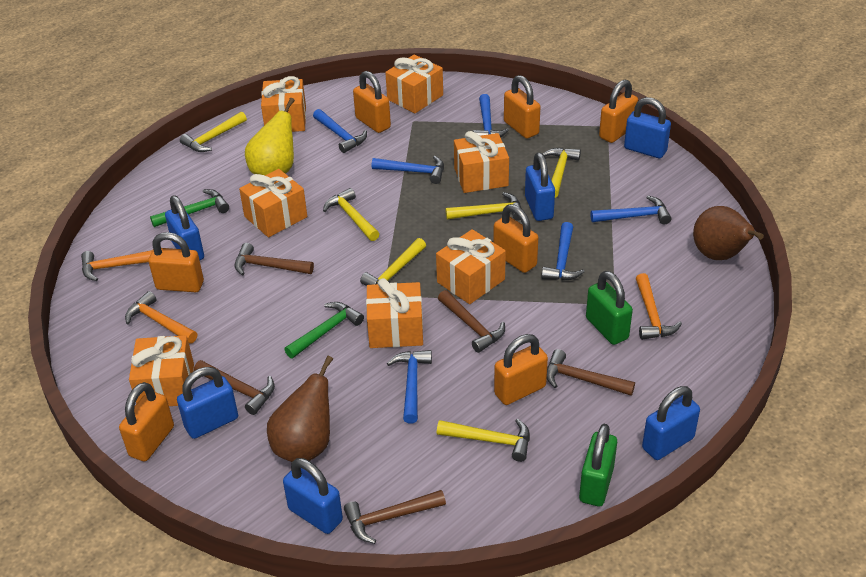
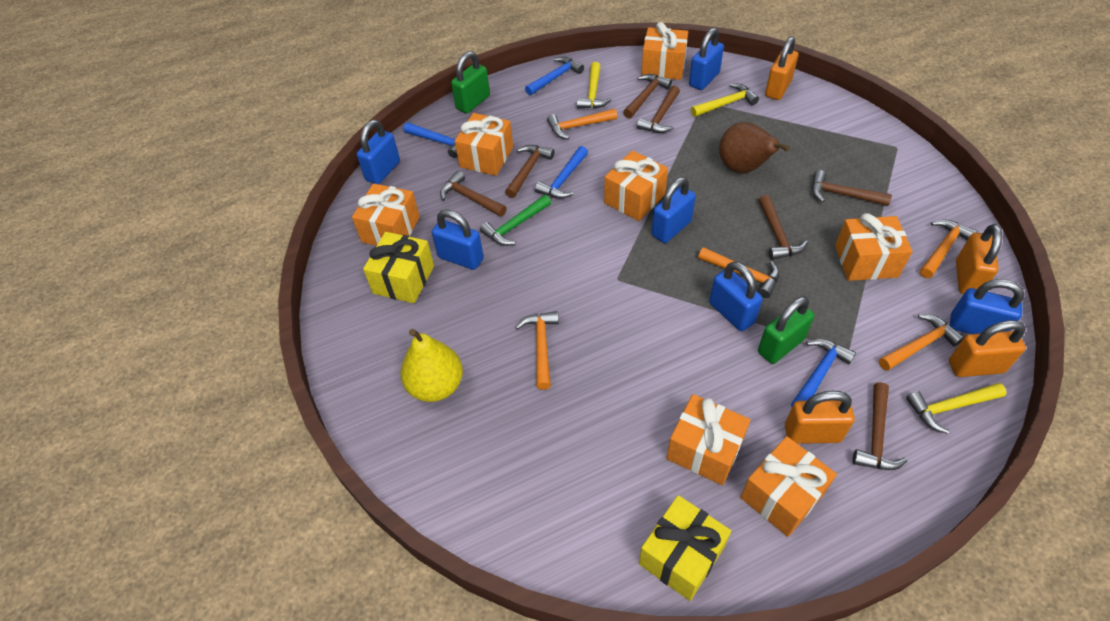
blue hammer: 6 -> 4
brown hammer: 5 -> 7
brown pear: 2 -> 1
green hammer: 2 -> 1
orange hammer: 3 -> 5
orange padlock: 7 -> 4
yellow gift: 0 -> 2
yellow hammer: 6 -> 3

